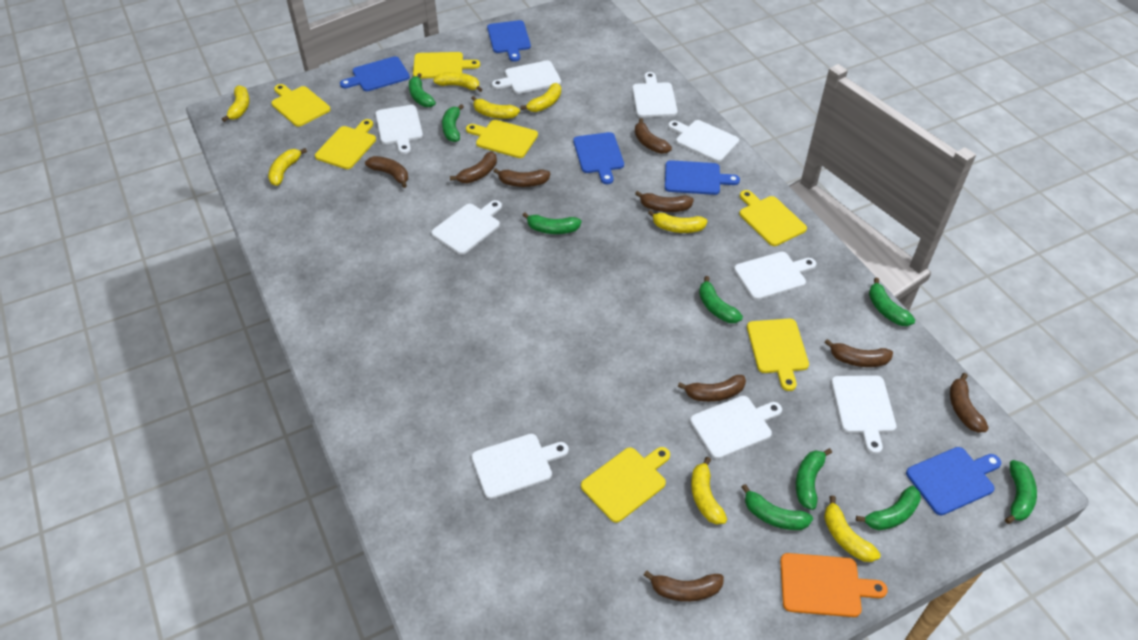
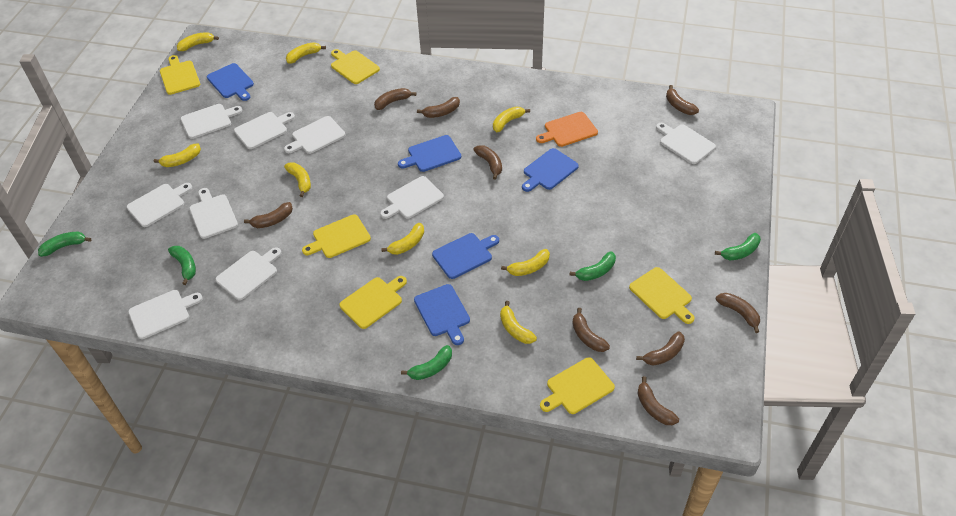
green banana: 9 -> 5
yellow cutting board: 7 -> 6

